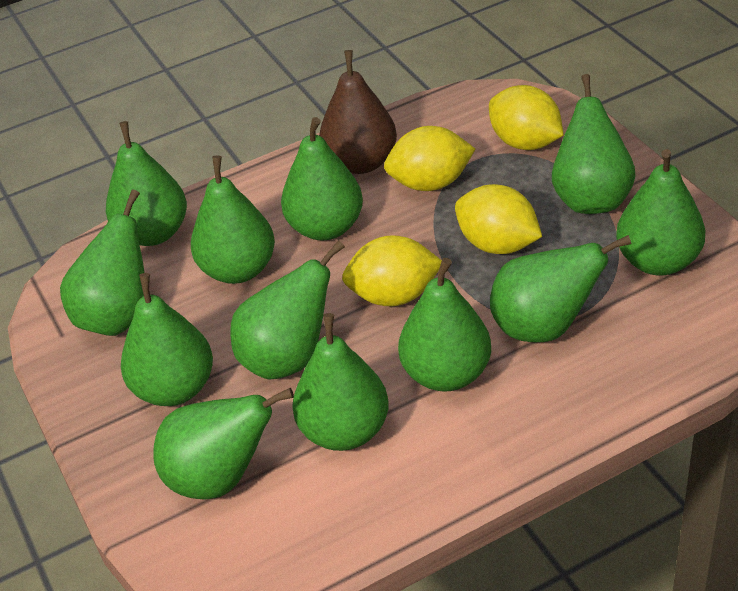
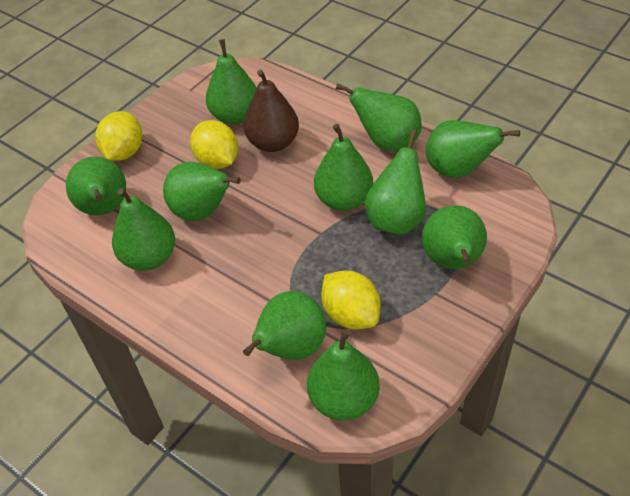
green pear: 12 -> 11
yellow lemon: 4 -> 3

